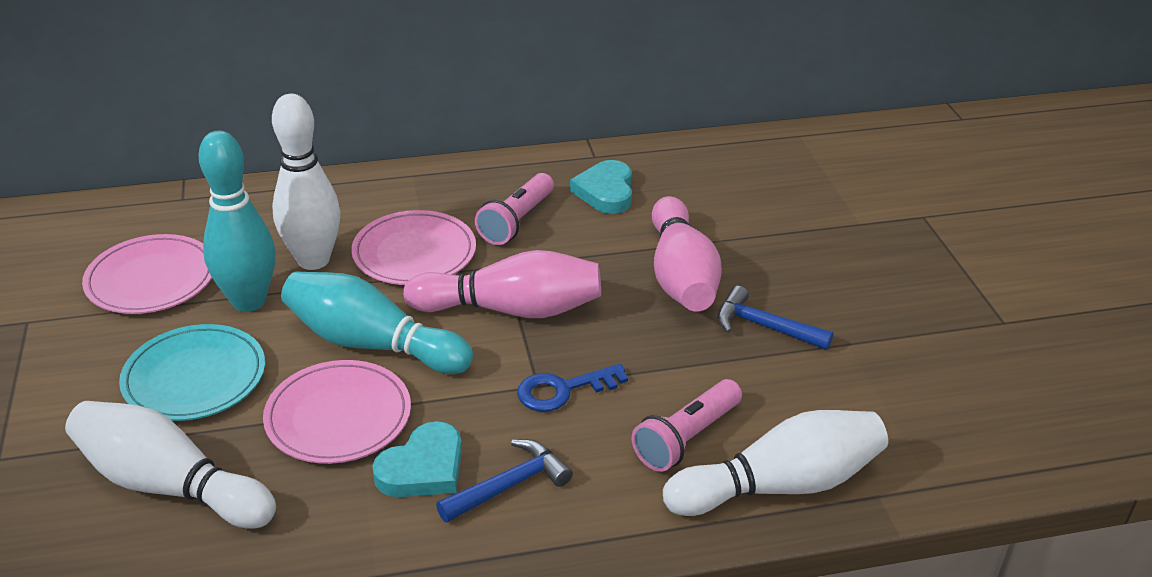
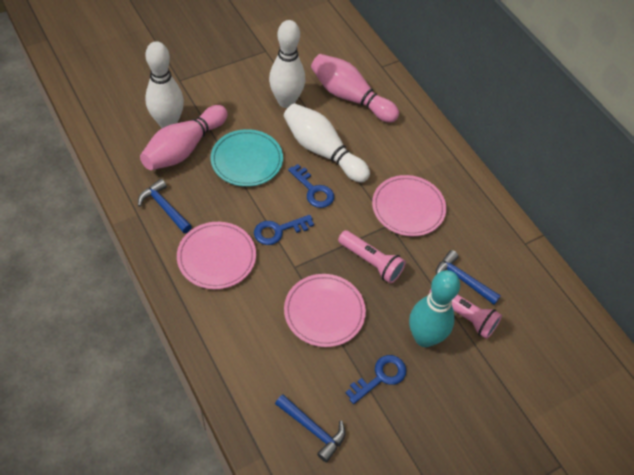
blue hammer: 2 -> 3
blue key: 1 -> 3
turquoise bowling pin: 2 -> 1
turquoise heart: 2 -> 0

